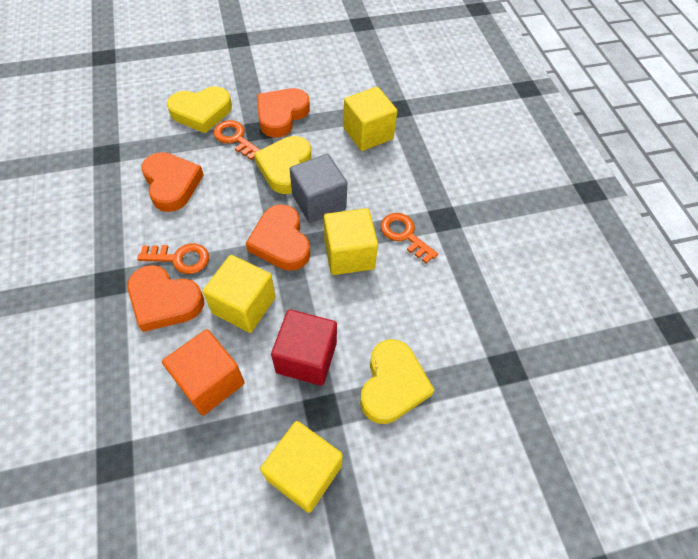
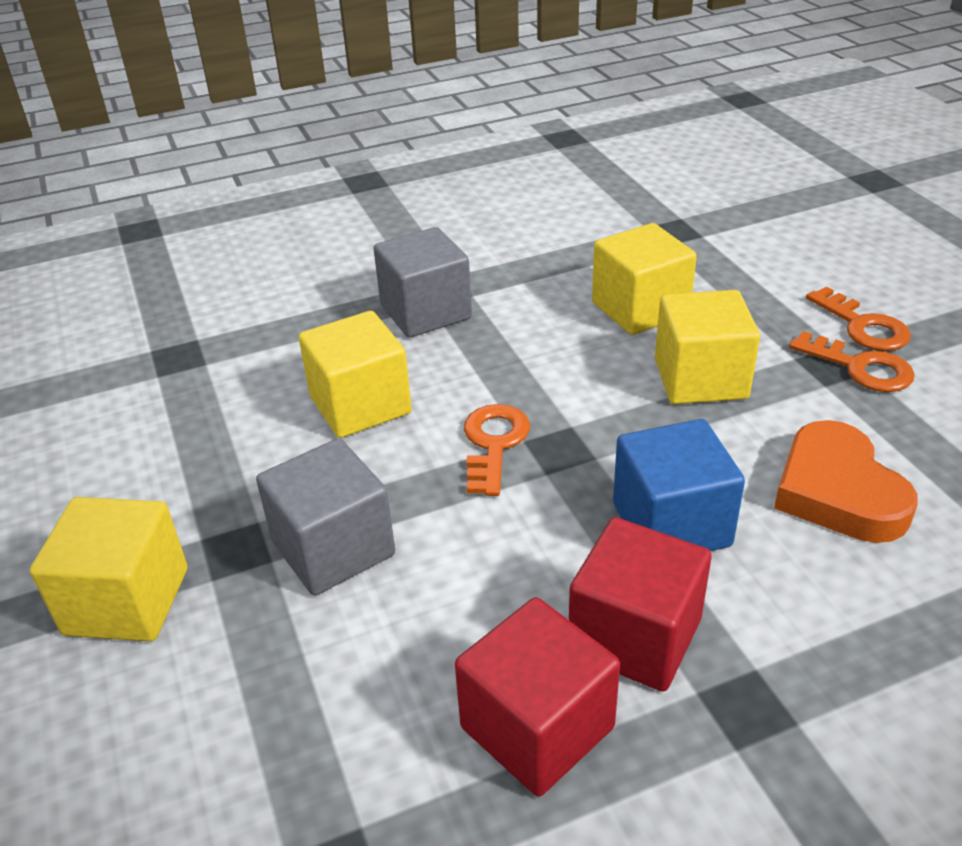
blue cube: 0 -> 1
grey cube: 1 -> 2
orange cube: 1 -> 0
orange heart: 4 -> 1
red cube: 1 -> 2
yellow heart: 3 -> 0

